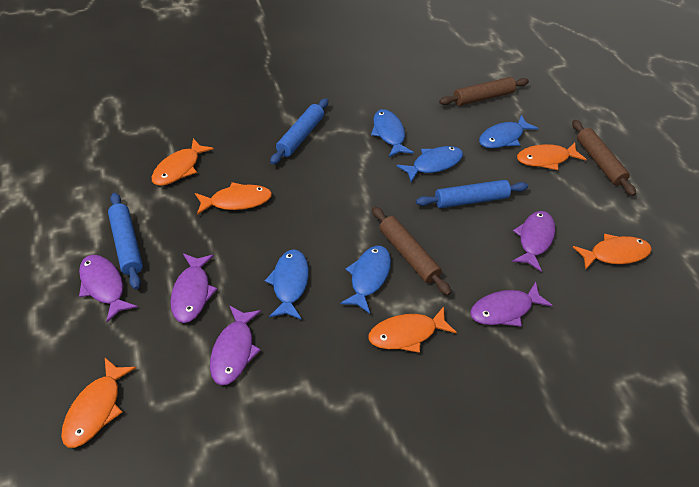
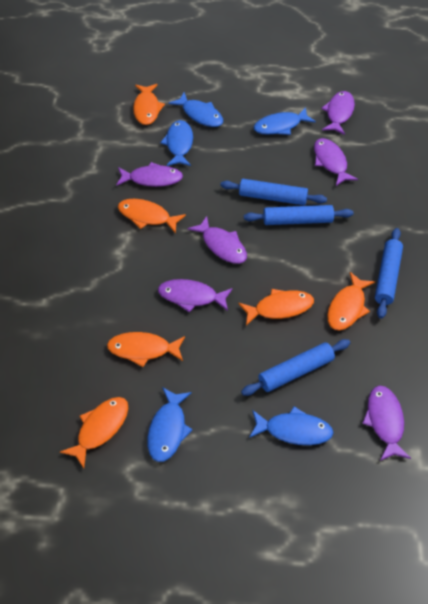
blue rolling pin: 3 -> 4
brown rolling pin: 3 -> 0
purple fish: 5 -> 6

